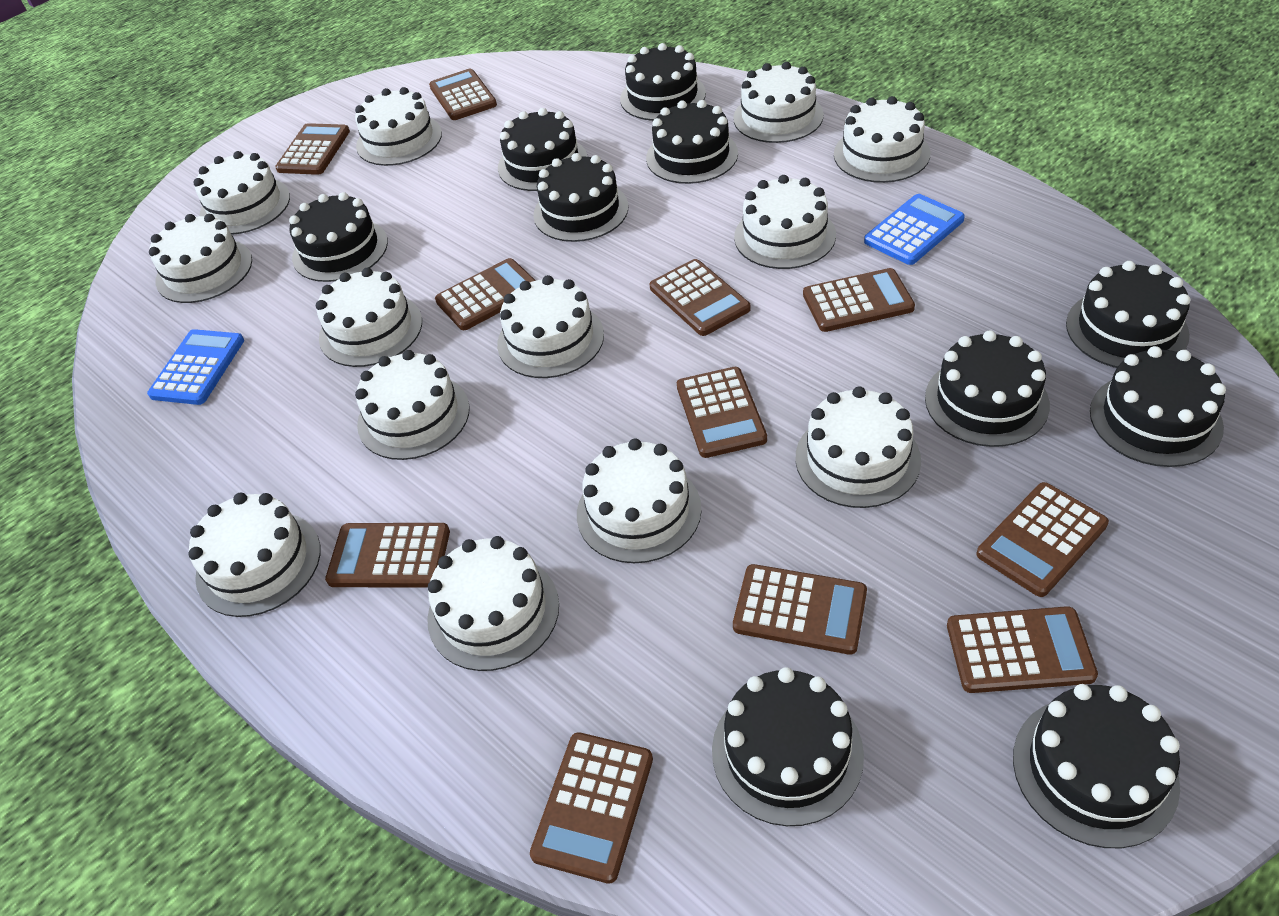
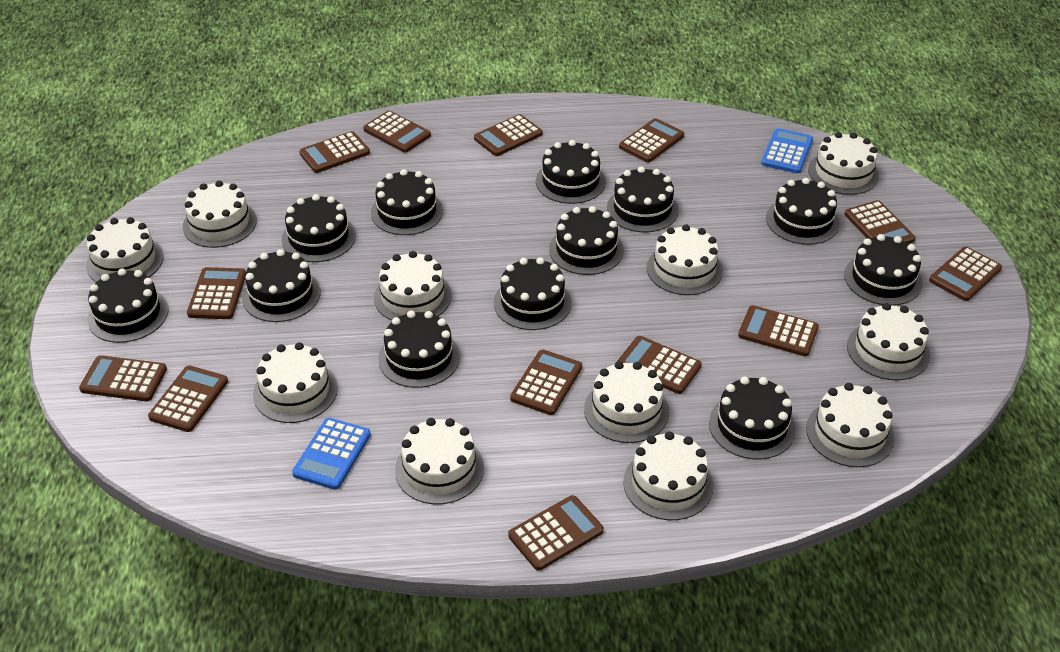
black cake: 10 -> 12
brown calculator: 11 -> 13
white cake: 13 -> 11

